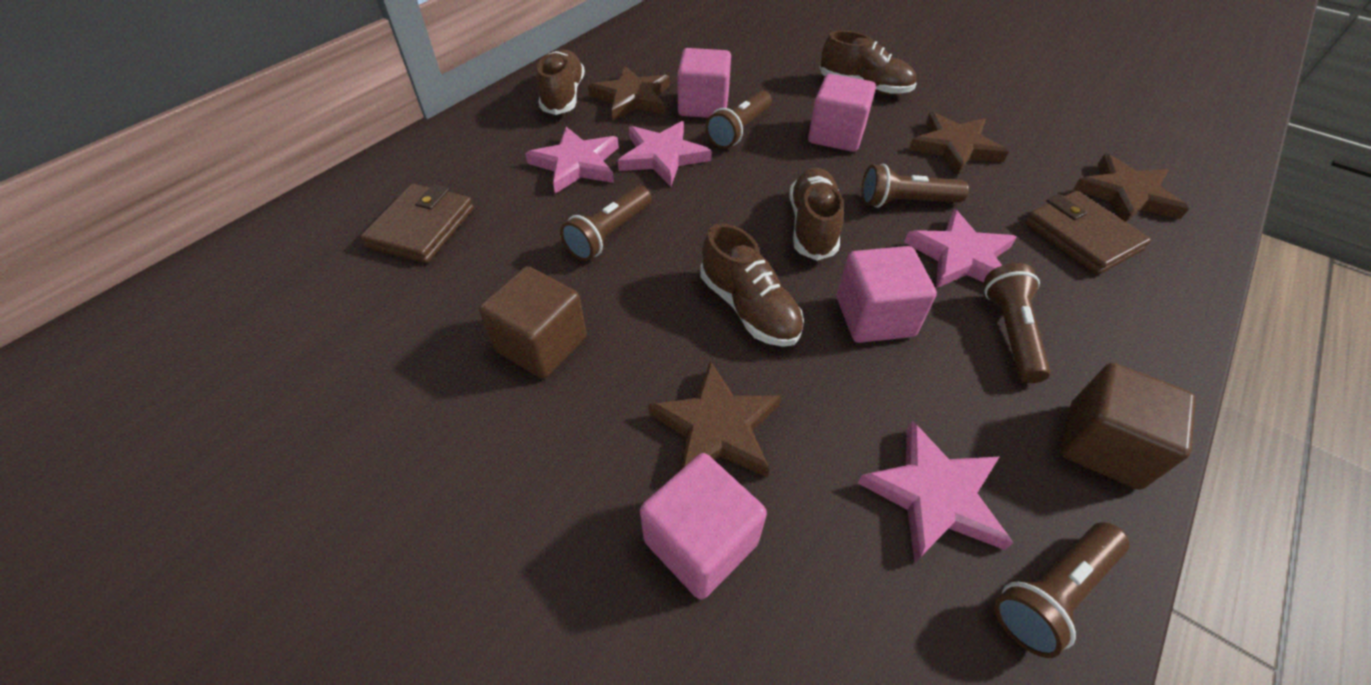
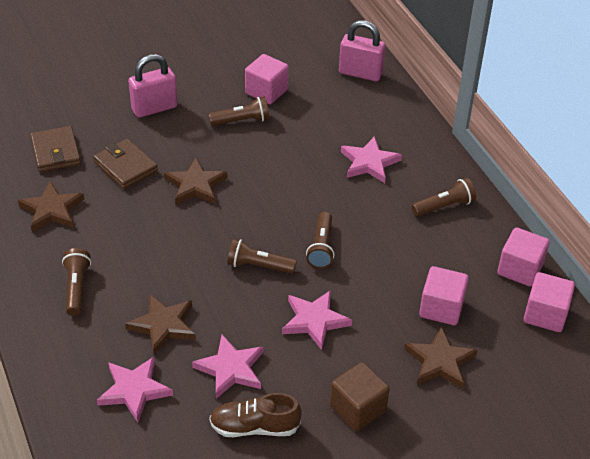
brown cube: 2 -> 1
brown shoe: 4 -> 1
pink padlock: 0 -> 2

